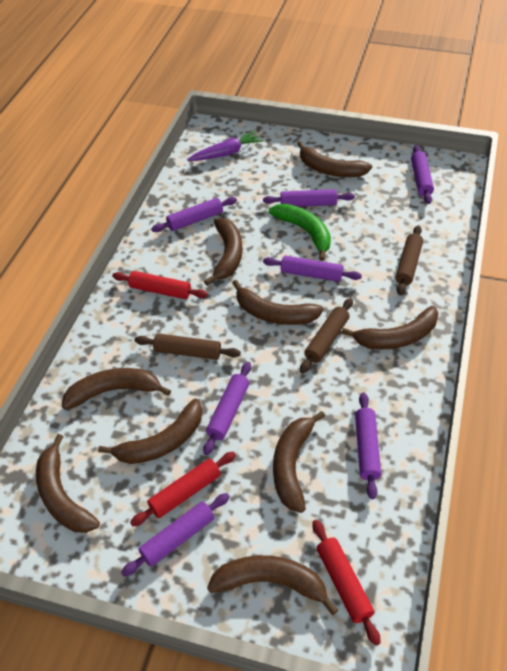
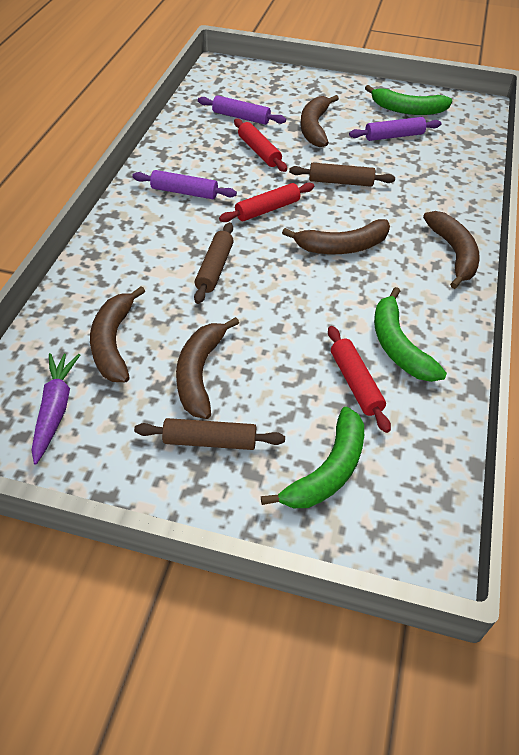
brown banana: 9 -> 5
green banana: 1 -> 3
purple rolling pin: 7 -> 3

